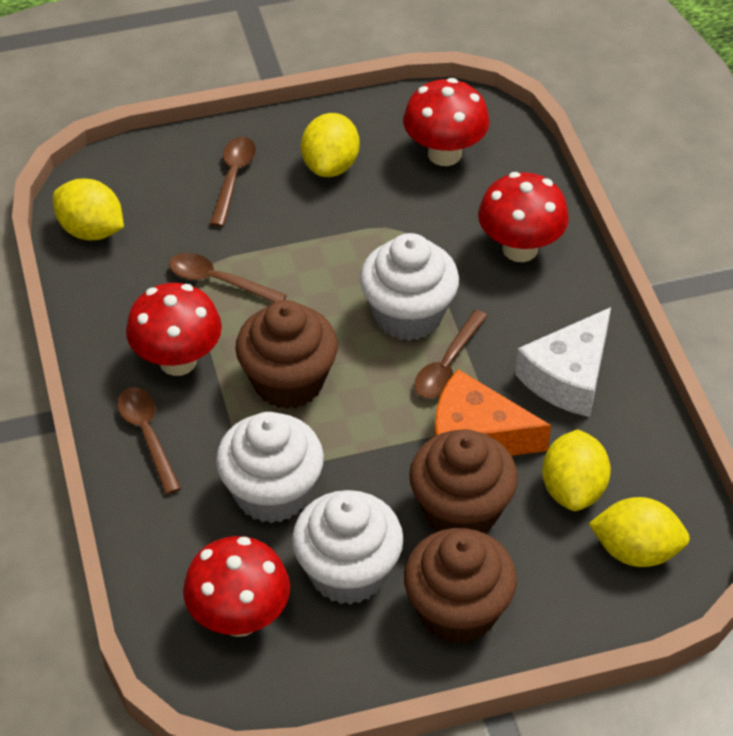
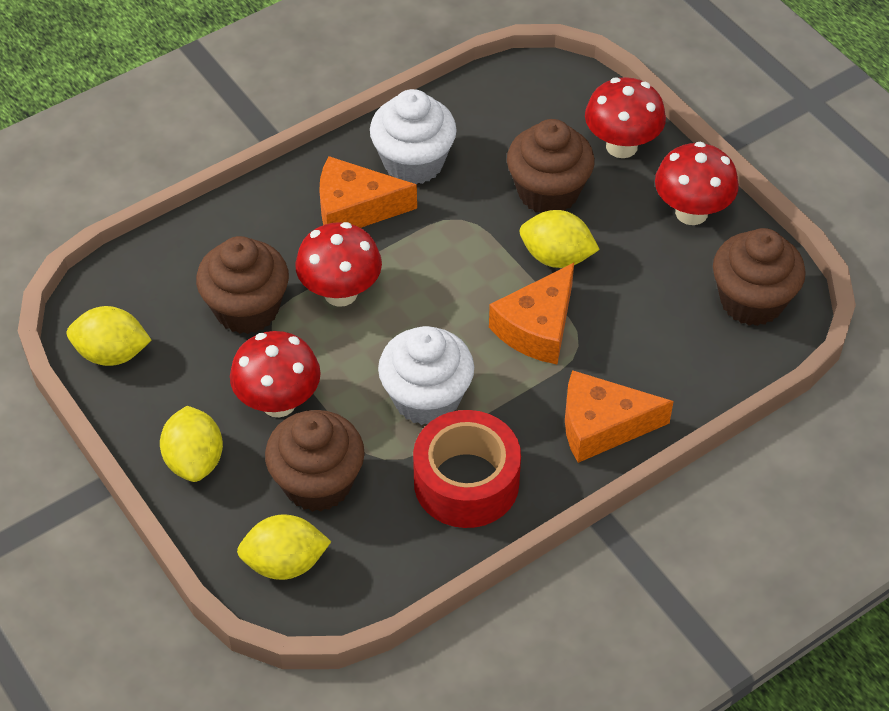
brown cupcake: 3 -> 4
brown spoon: 4 -> 0
orange cheese: 1 -> 3
red tape: 0 -> 1
white cheese: 1 -> 0
white cupcake: 3 -> 2

